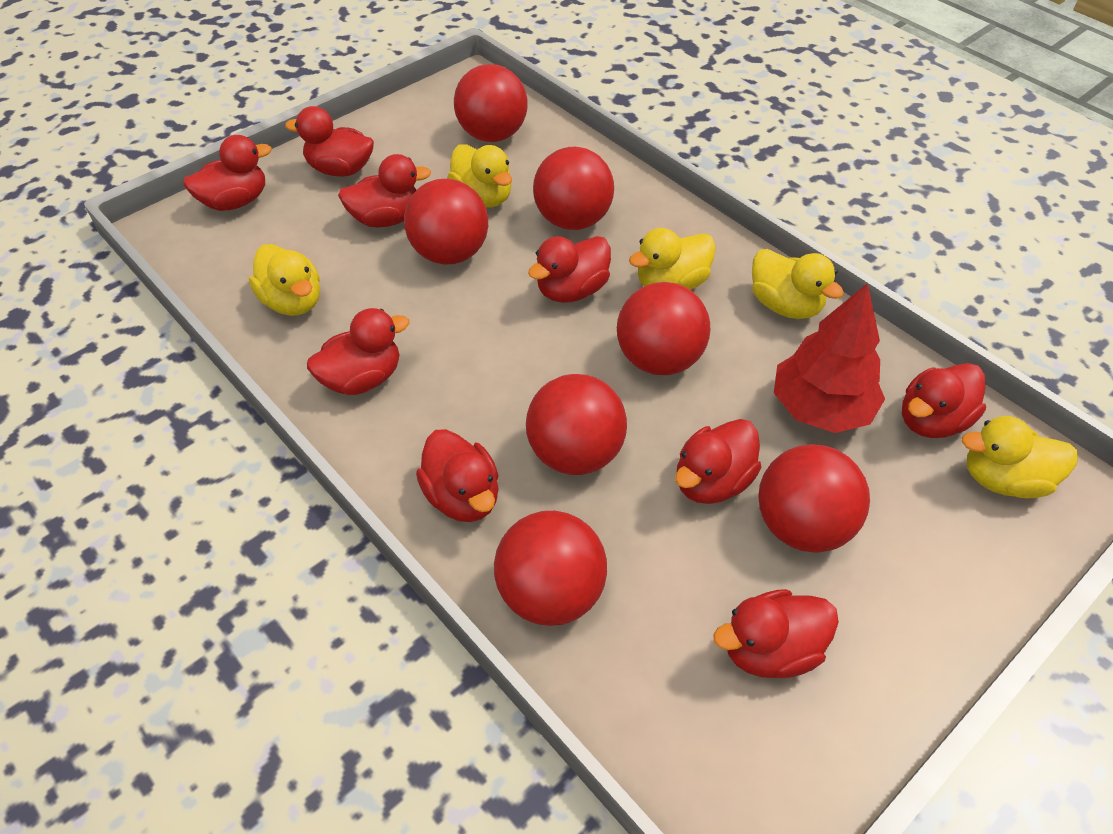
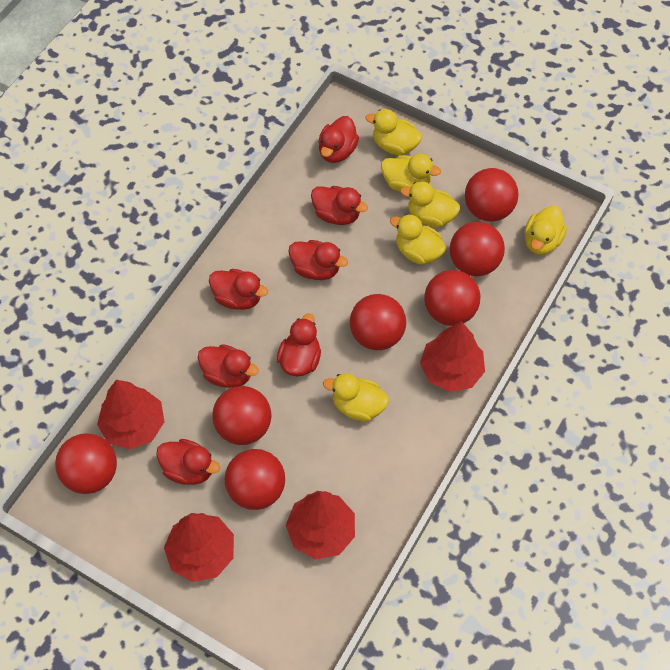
red duck: 9 -> 7
red tree: 1 -> 4
yellow duck: 5 -> 6

